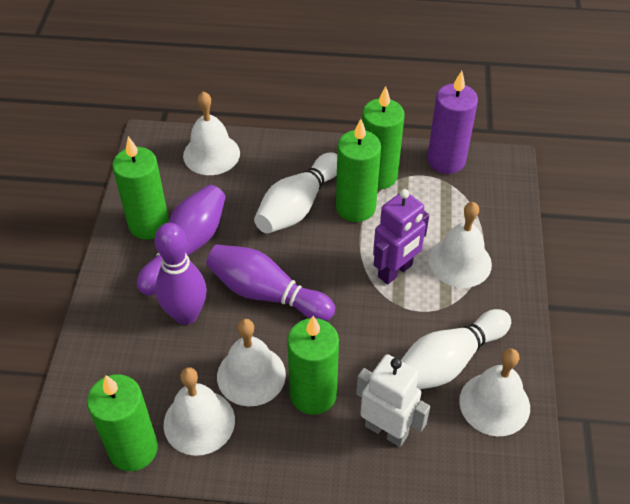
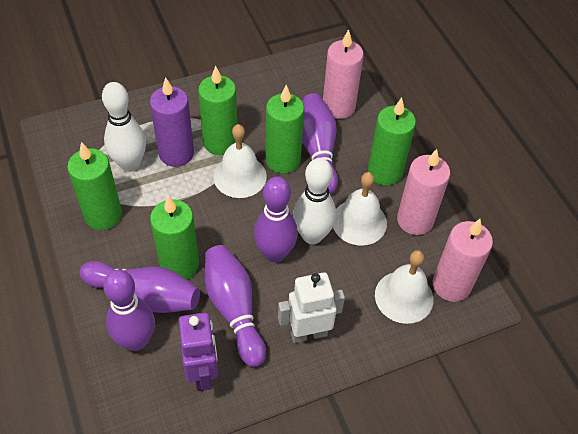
pink candle: 0 -> 3
purple bowling pin: 3 -> 5
white bell: 5 -> 3

